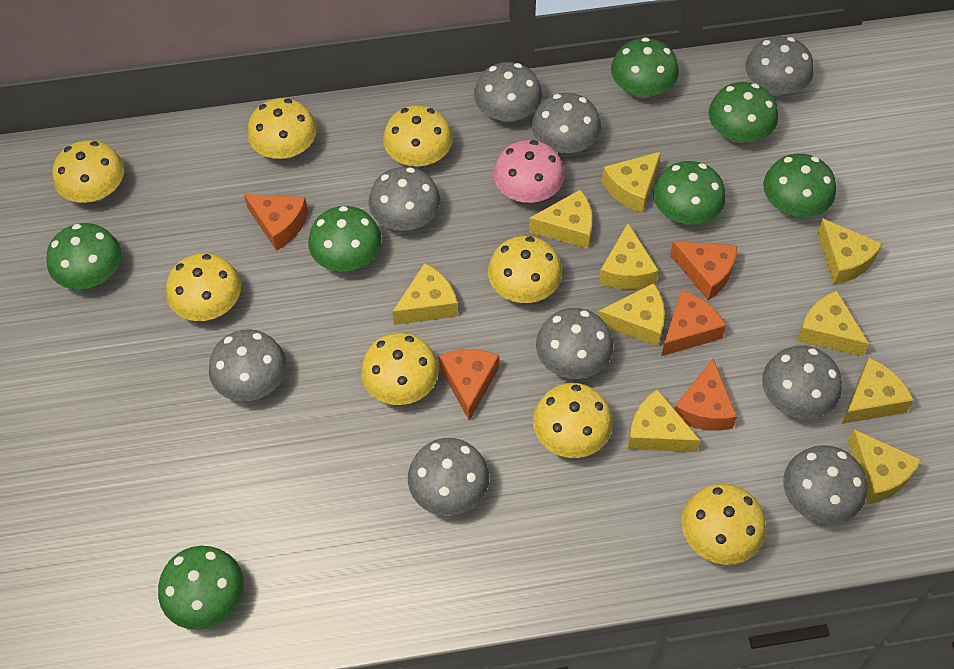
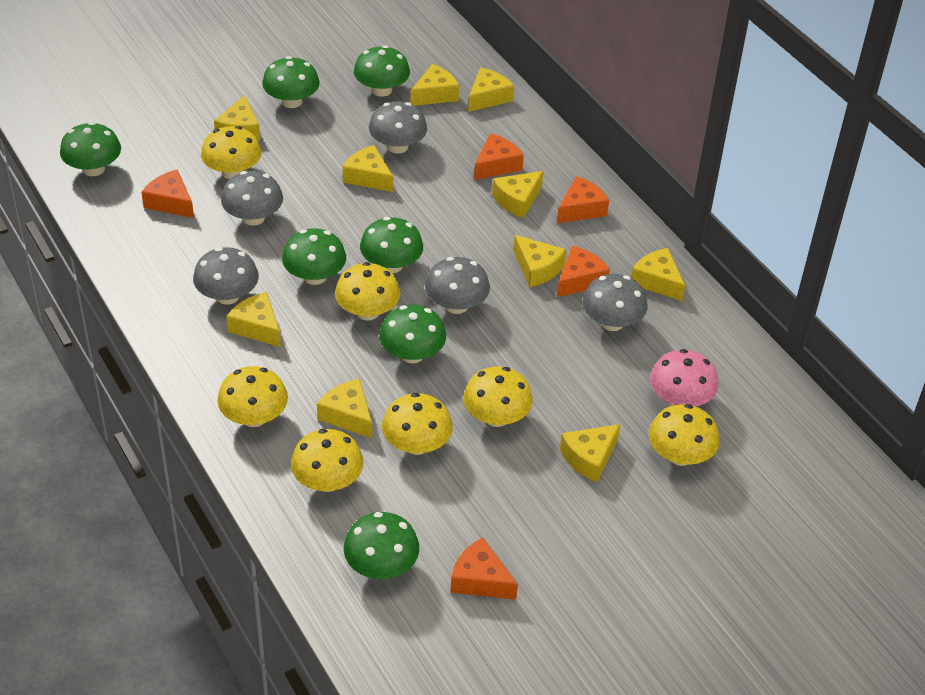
grey mushroom: 9 -> 5
yellow mushroom: 8 -> 7

